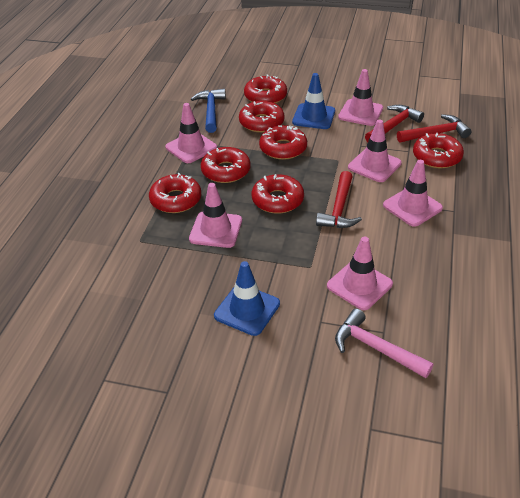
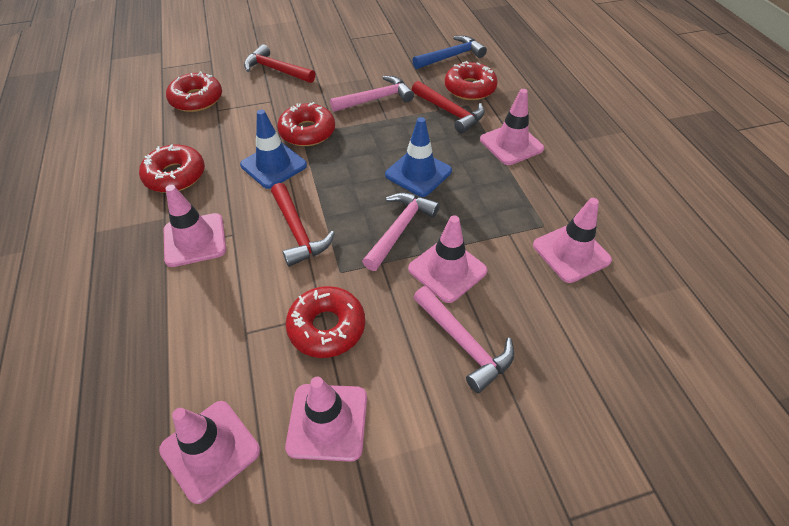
pink hammer: 1 -> 3
red donut: 7 -> 5

